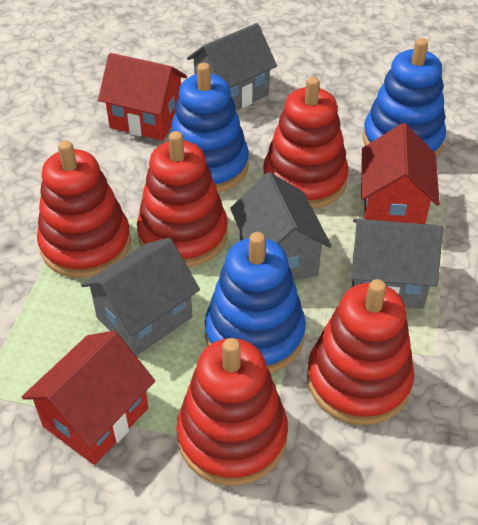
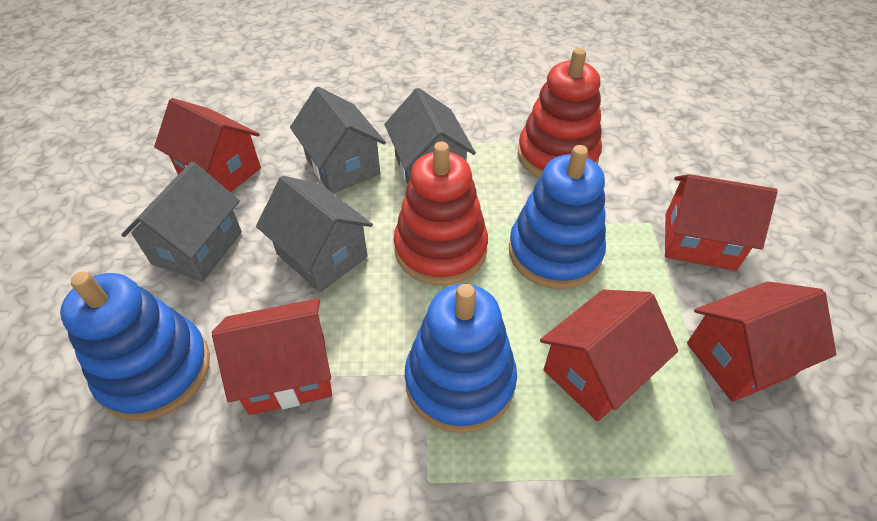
red house: 3 -> 5
red stacking toy: 5 -> 2

